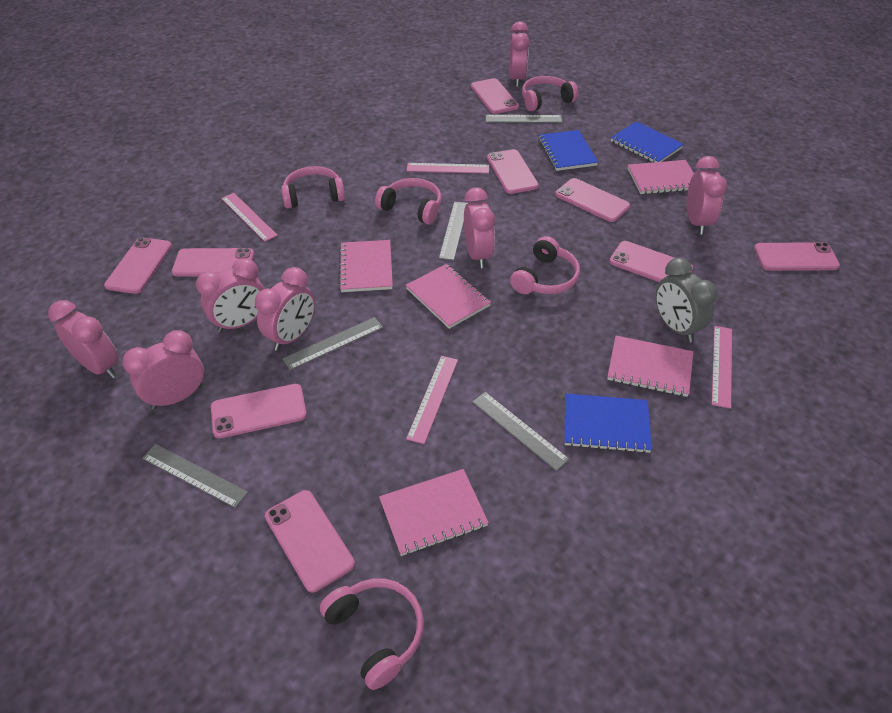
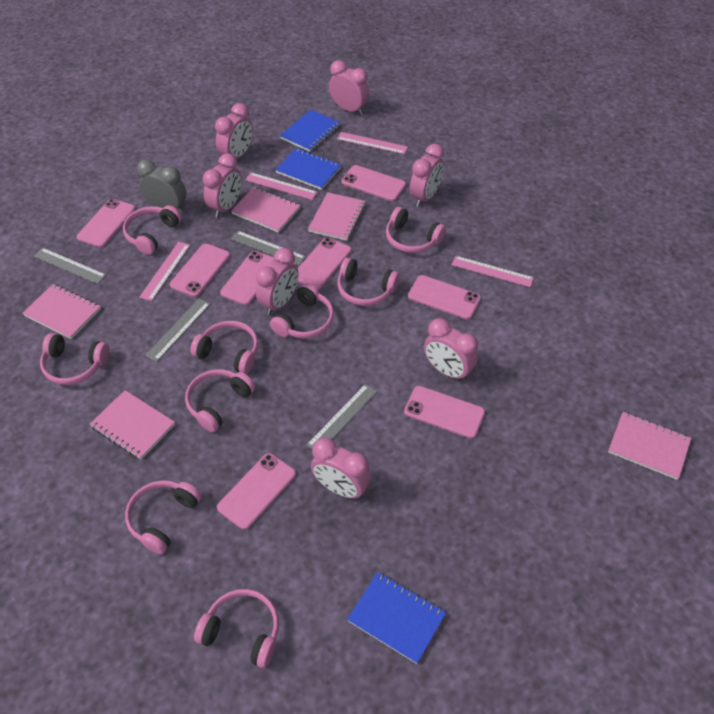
grey ruler: 5 -> 4
pink headphones: 5 -> 9
pink phone: 9 -> 8

